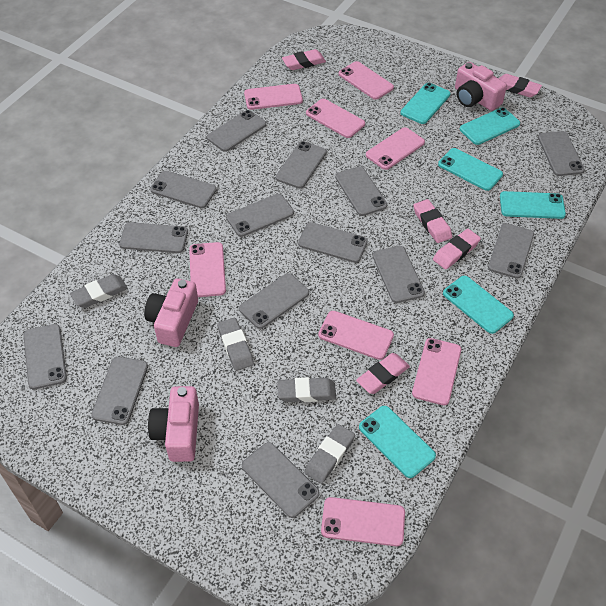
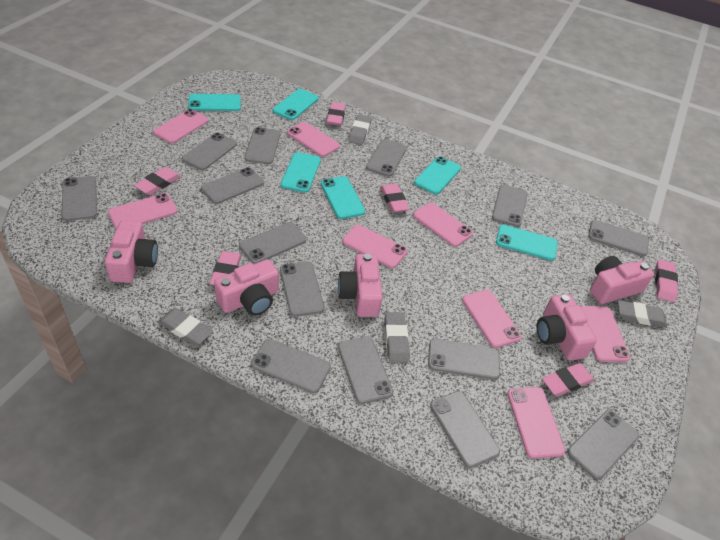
pink camera: 3 -> 5
pink eraser: 5 -> 6

